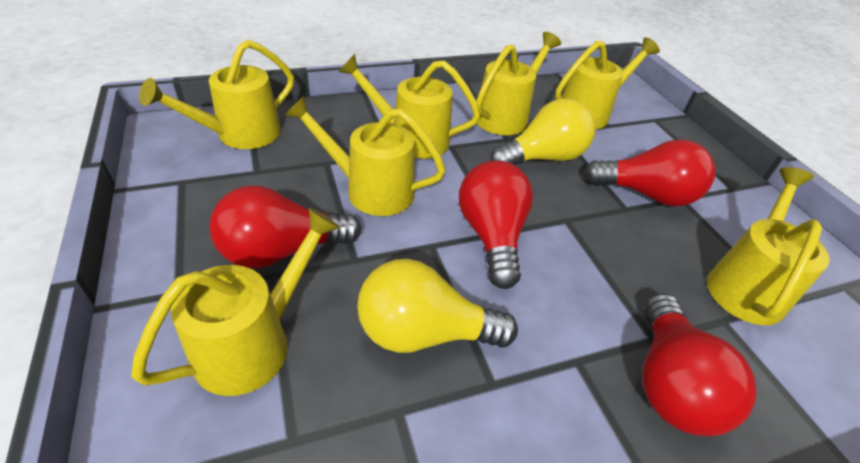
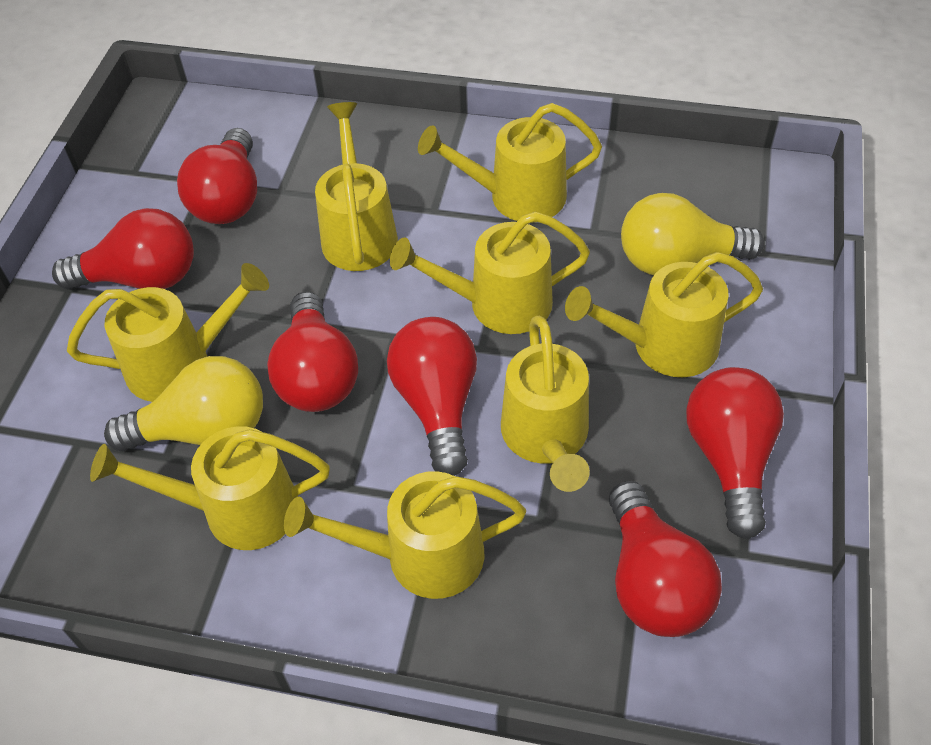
red light bulb: 4 -> 6
yellow watering can: 7 -> 8

